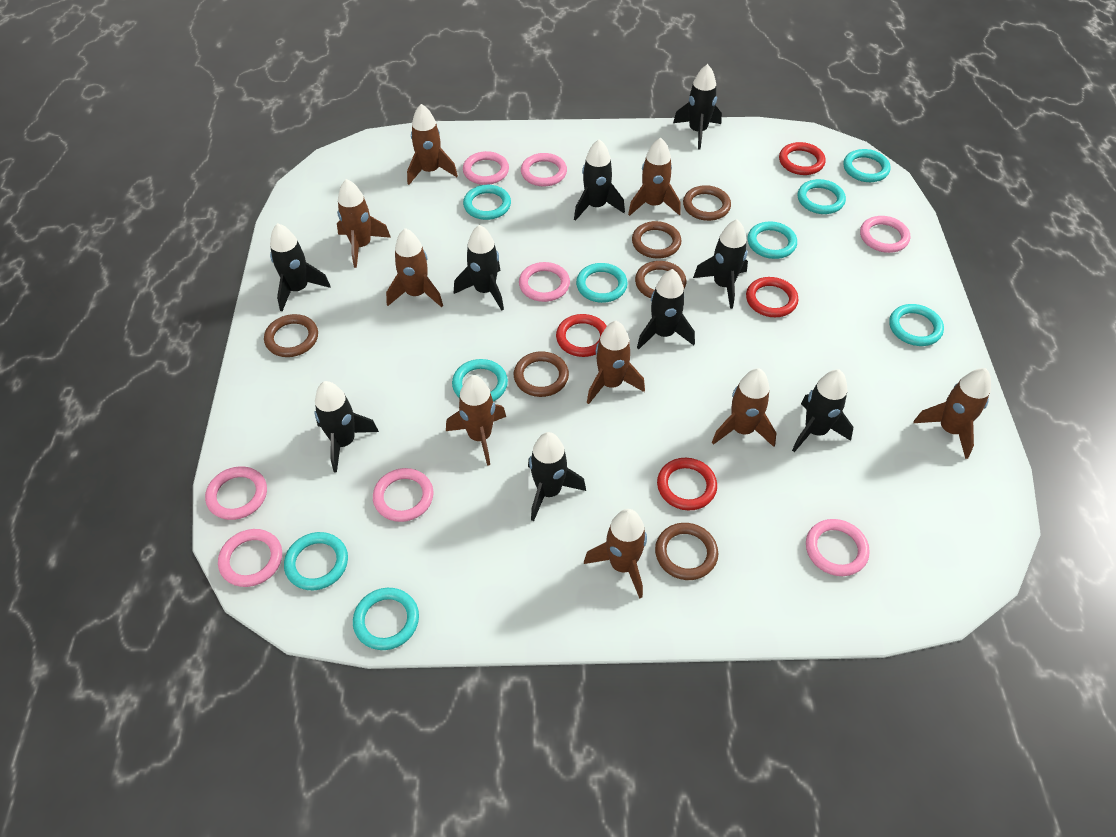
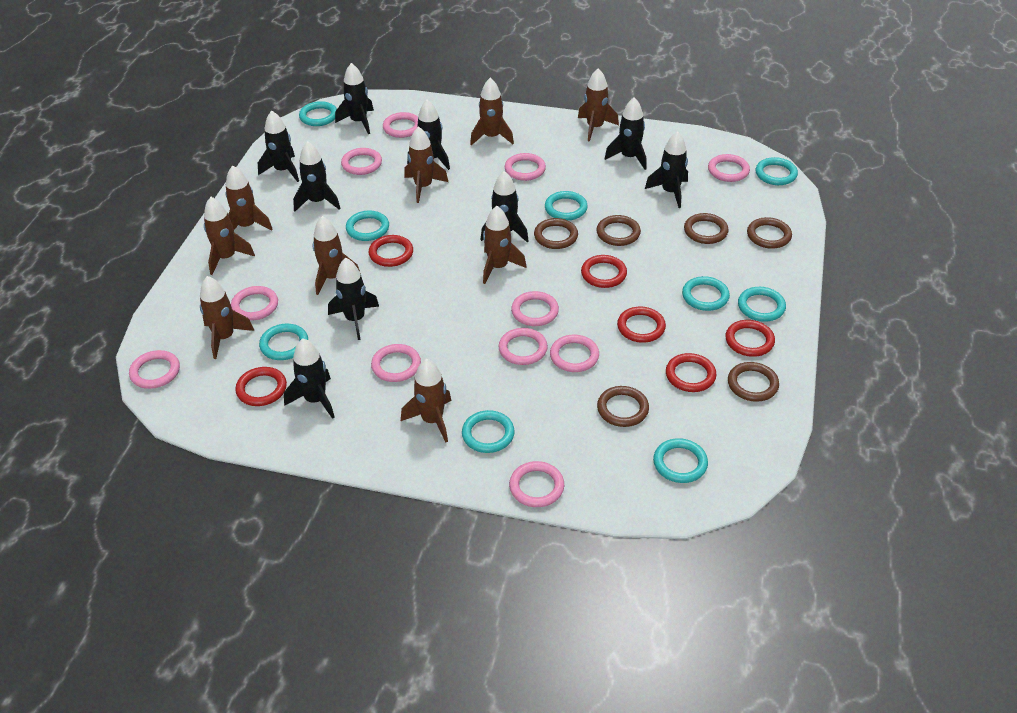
pink ring: 8 -> 11
red ring: 4 -> 6

